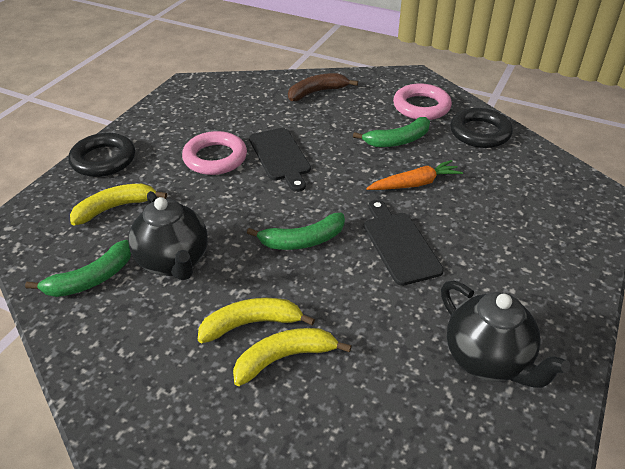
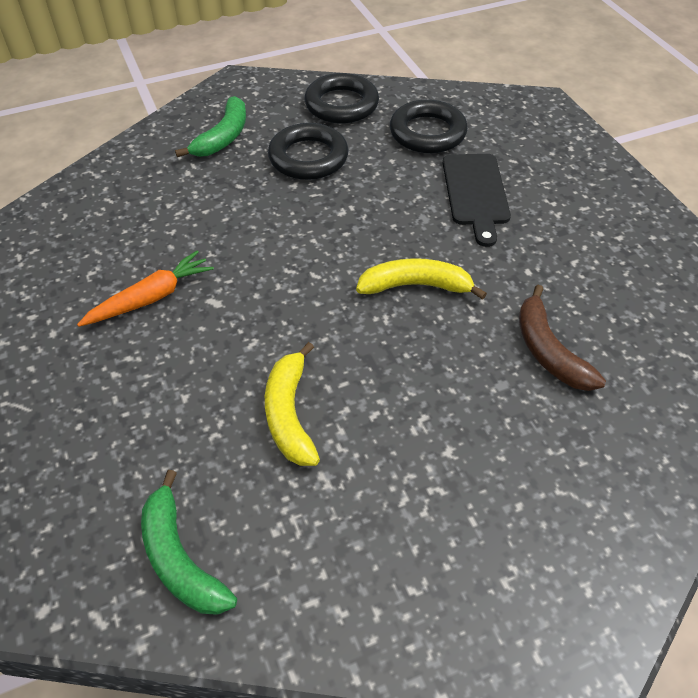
black cutting board: 2 -> 1
black ring: 2 -> 3
black teapot: 2 -> 0
green banana: 3 -> 2
pink ring: 2 -> 0
yellow banana: 3 -> 2

